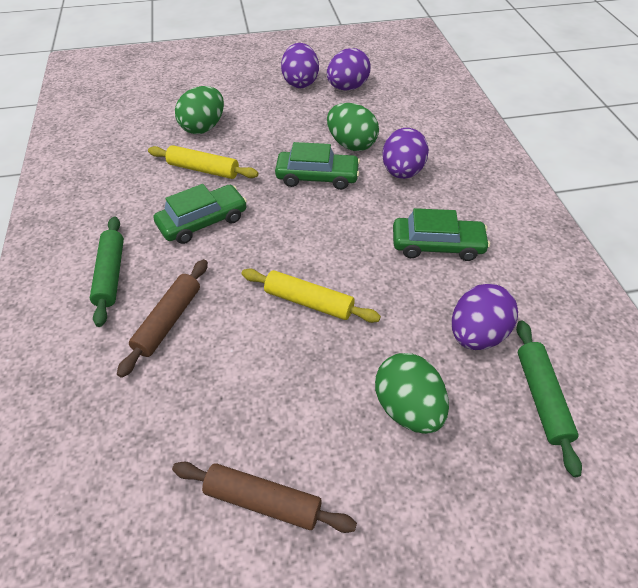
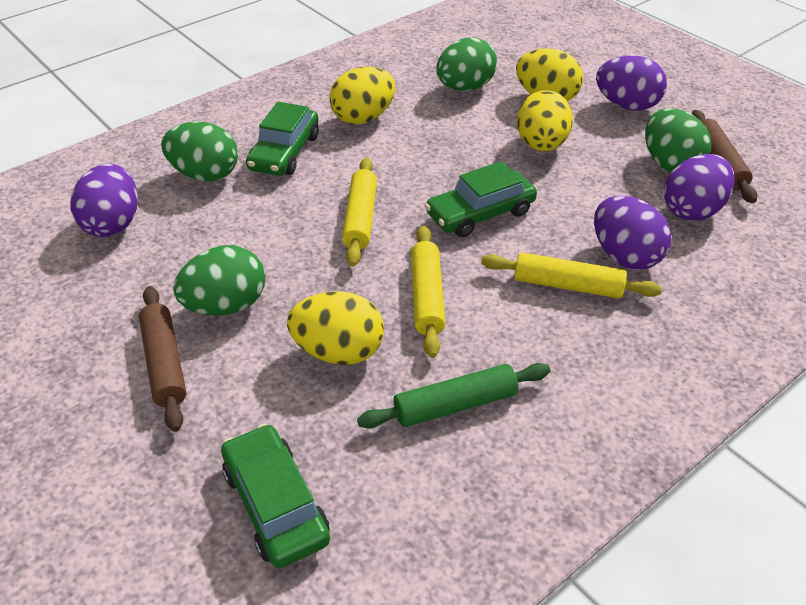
green egg: 3 -> 4
green rolling pin: 2 -> 1
yellow egg: 0 -> 4
yellow rolling pin: 2 -> 3

